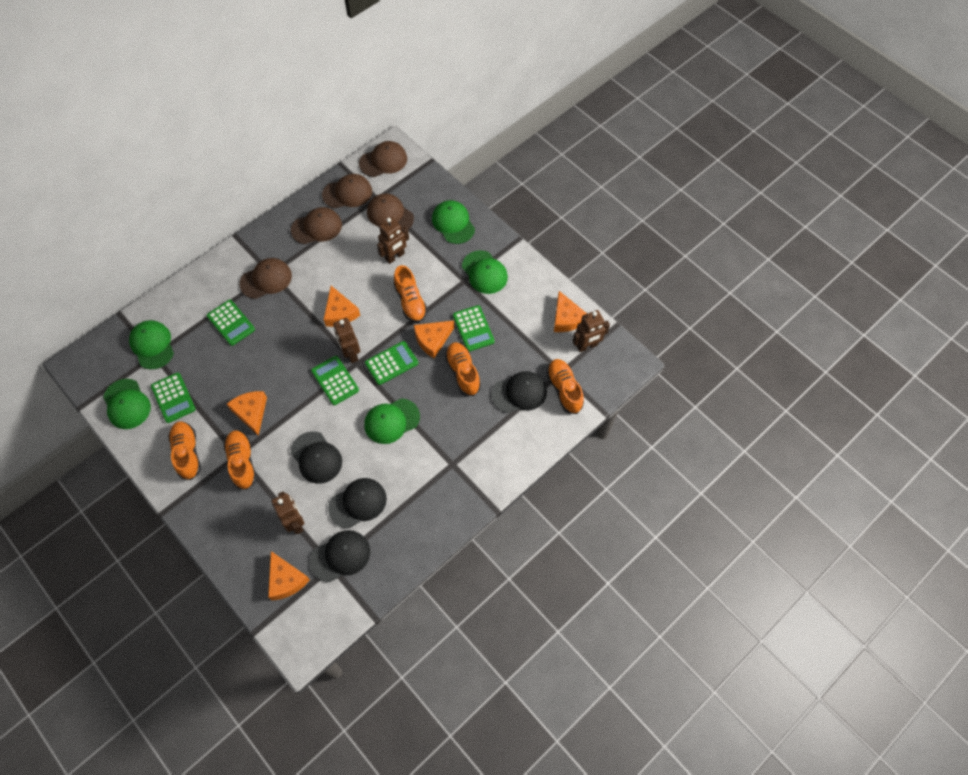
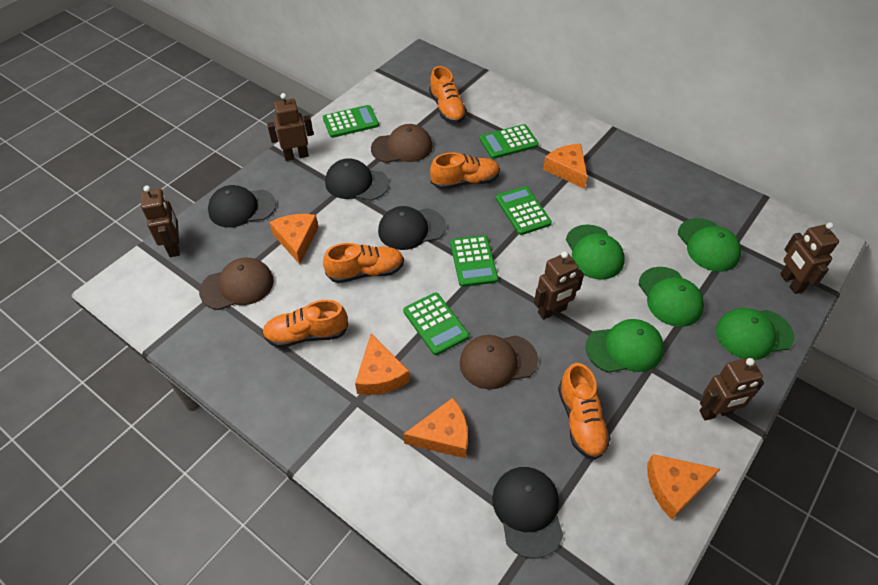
brown cap: 5 -> 3
brown robot: 4 -> 5

